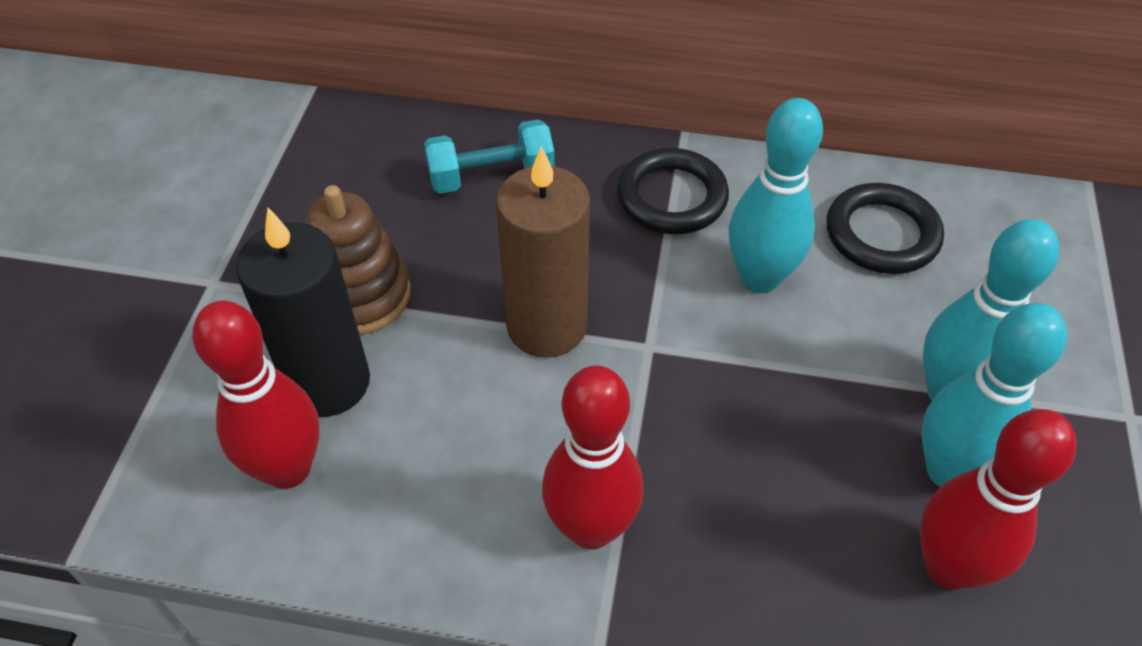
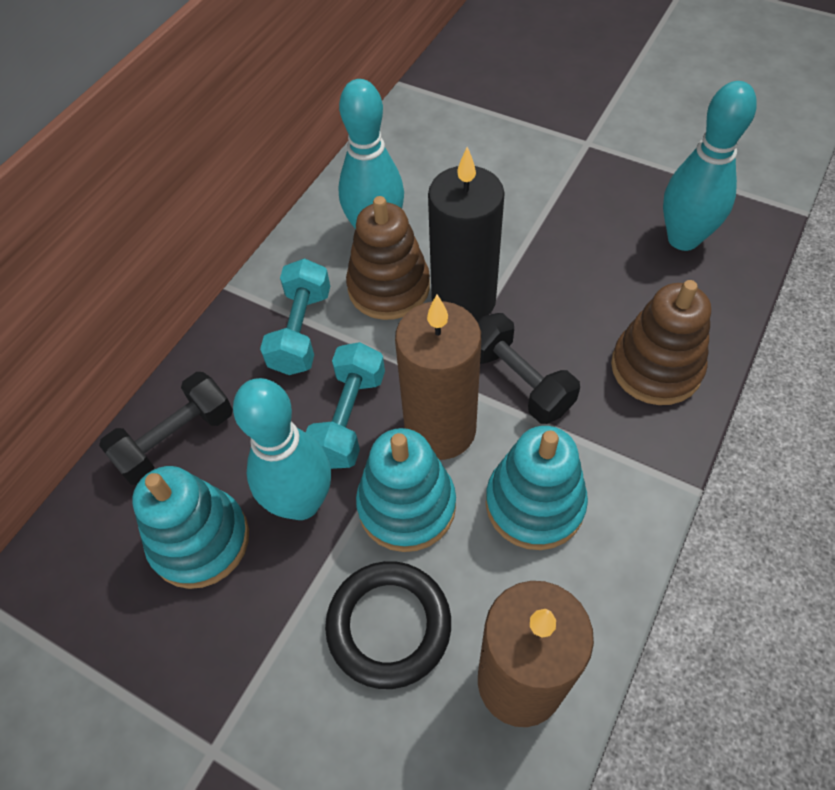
black dumbbell: 0 -> 2
black ring: 2 -> 1
brown candle: 1 -> 2
brown stacking toy: 1 -> 2
red bowling pin: 3 -> 0
turquoise dumbbell: 1 -> 2
turquoise stacking toy: 0 -> 3

